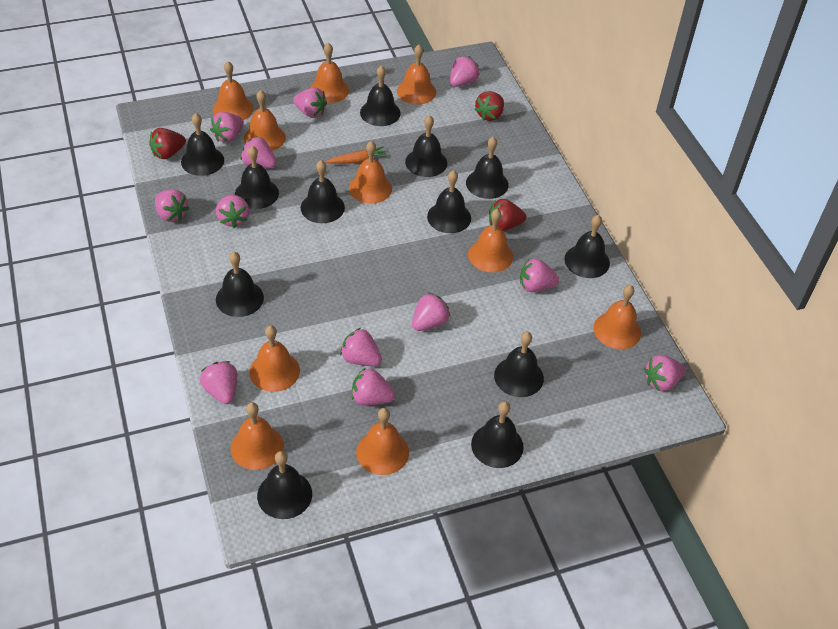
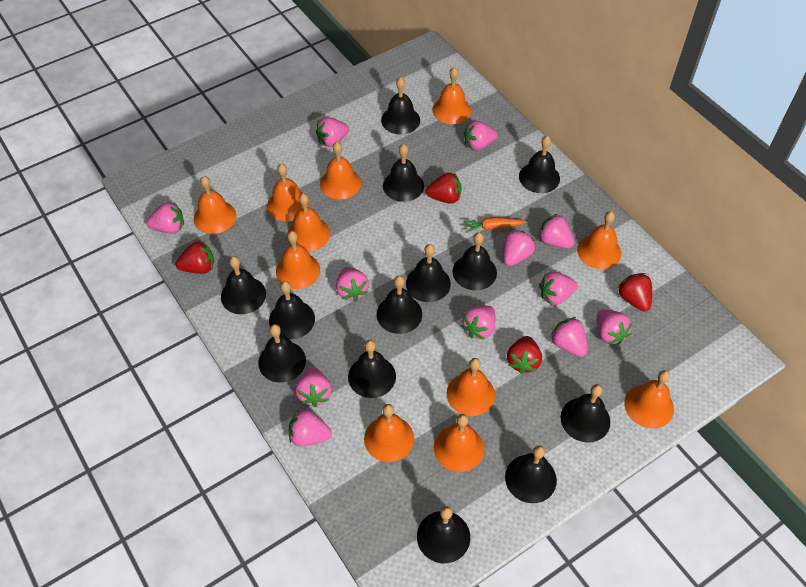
black bell: 12 -> 13
orange bell: 10 -> 11
red strawberry: 3 -> 4

